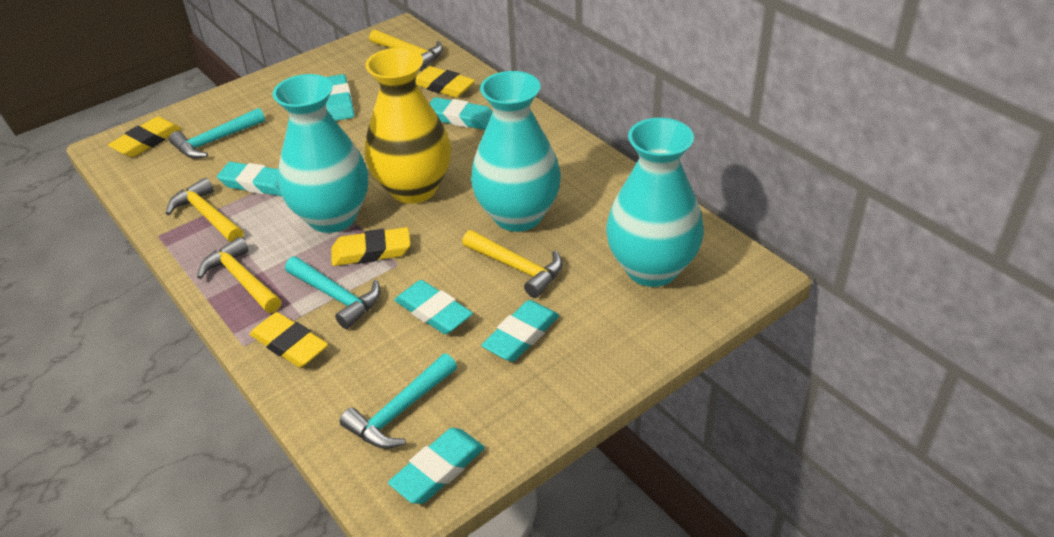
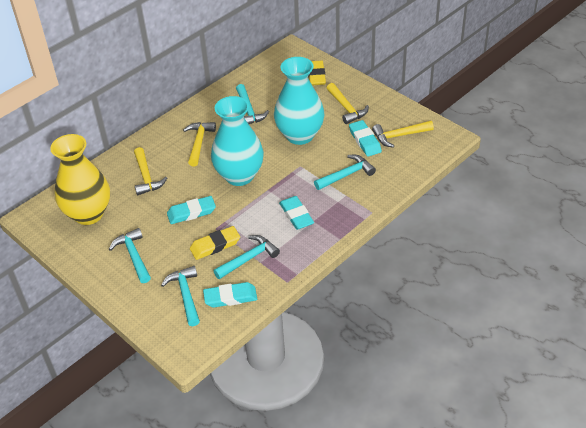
turquoise eraser: 6 -> 4
turquoise hammer: 3 -> 5
turquoise vase: 3 -> 2
yellow eraser: 4 -> 2

